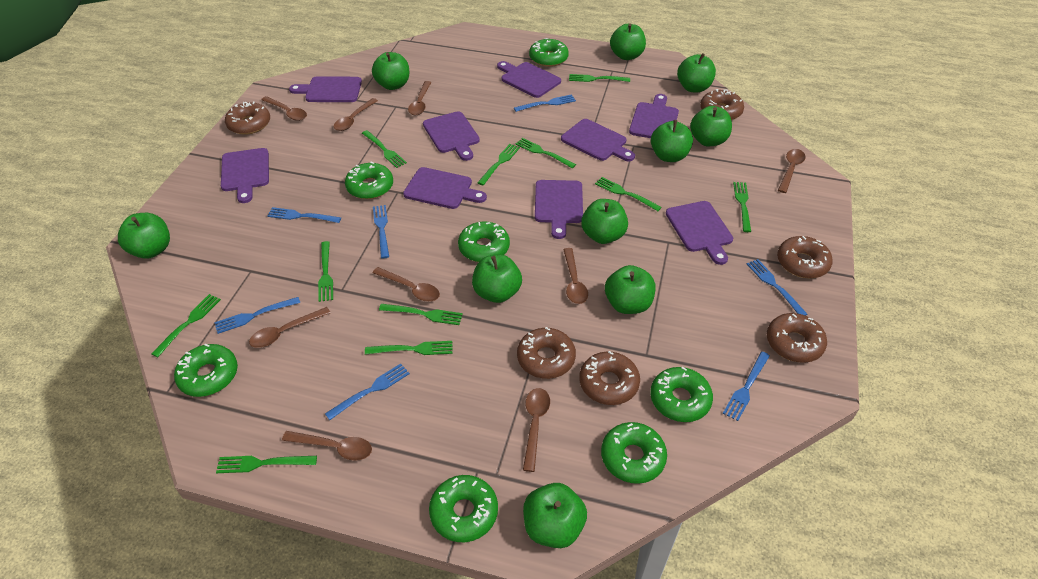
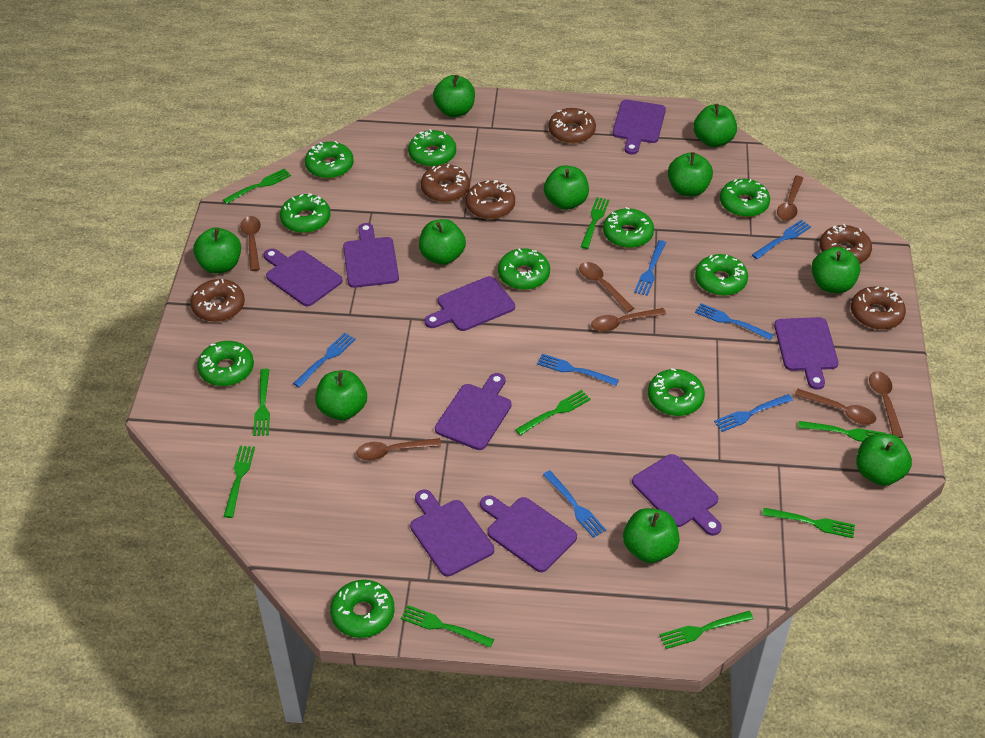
brown spoon: 9 -> 7
green donut: 7 -> 10
green fork: 11 -> 9

